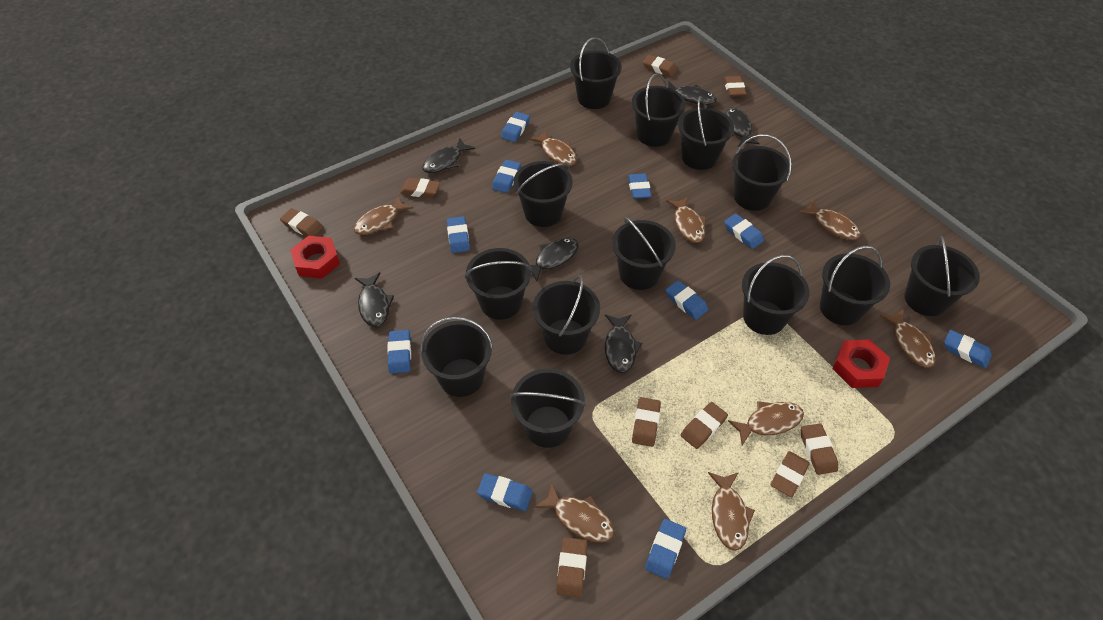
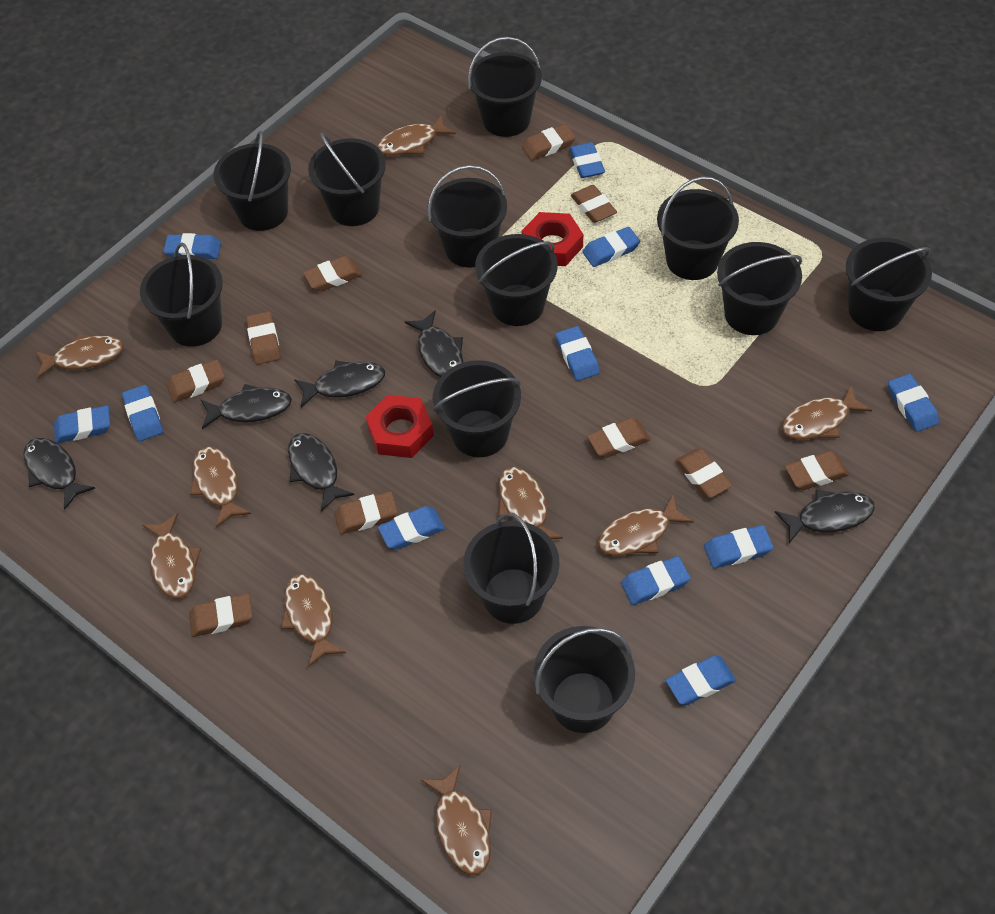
black bucket: 13 -> 12
blue eraser: 10 -> 11
brown eraser: 9 -> 10
brown fish: 8 -> 9

